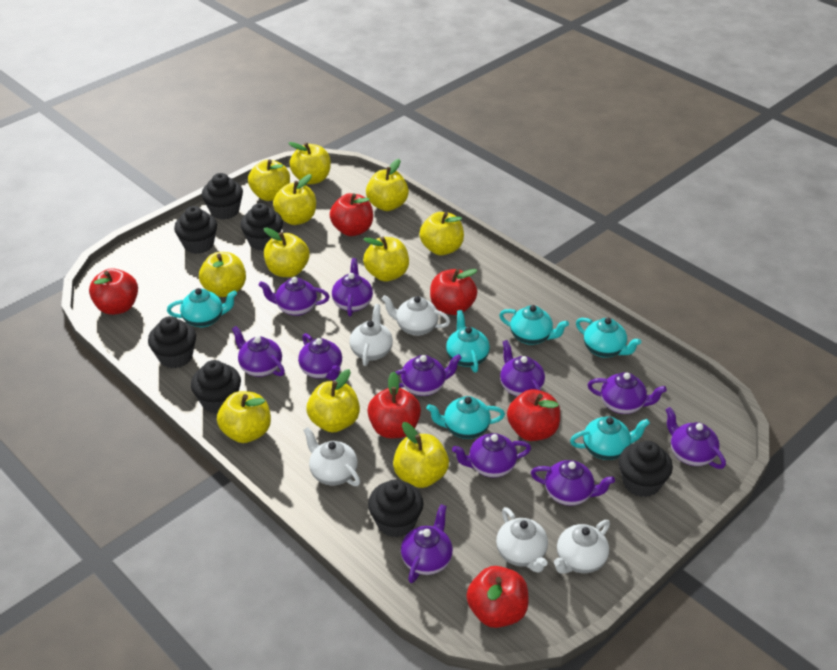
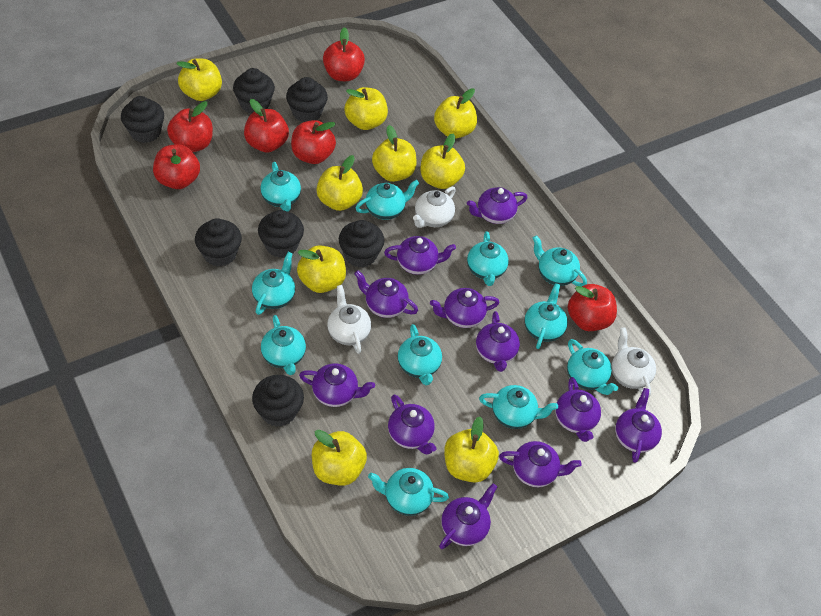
turquoise teapot: 6 -> 11
white teapot: 5 -> 3
yellow apple: 11 -> 9

